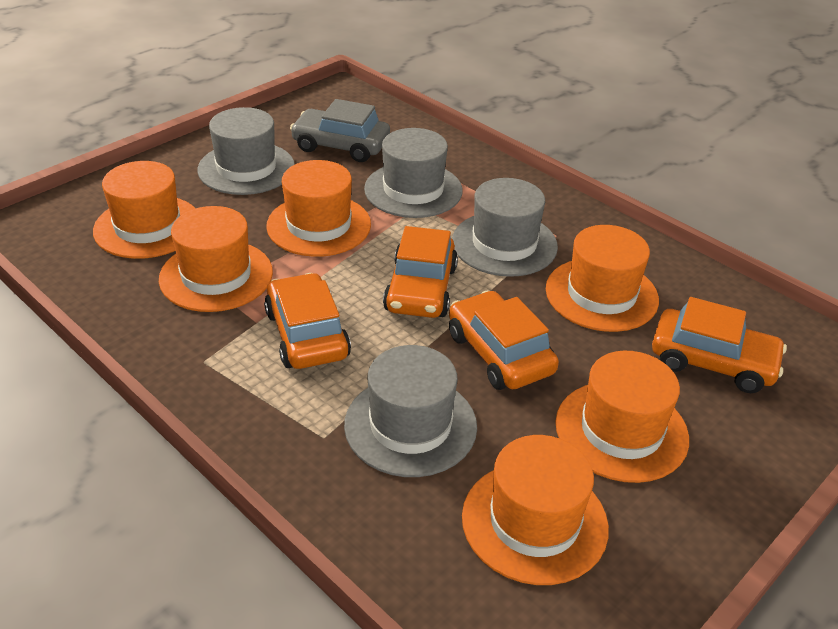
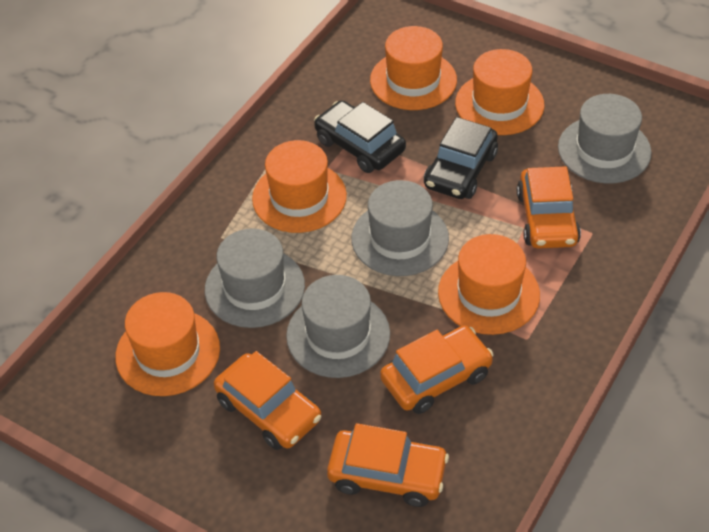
black car: 0 -> 2
grey car: 1 -> 0
orange hat: 6 -> 5

